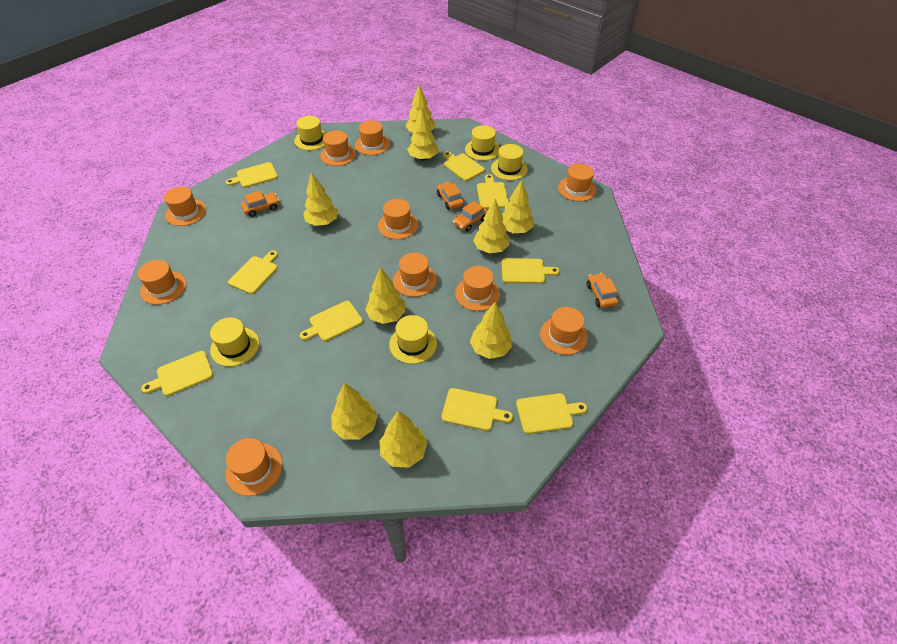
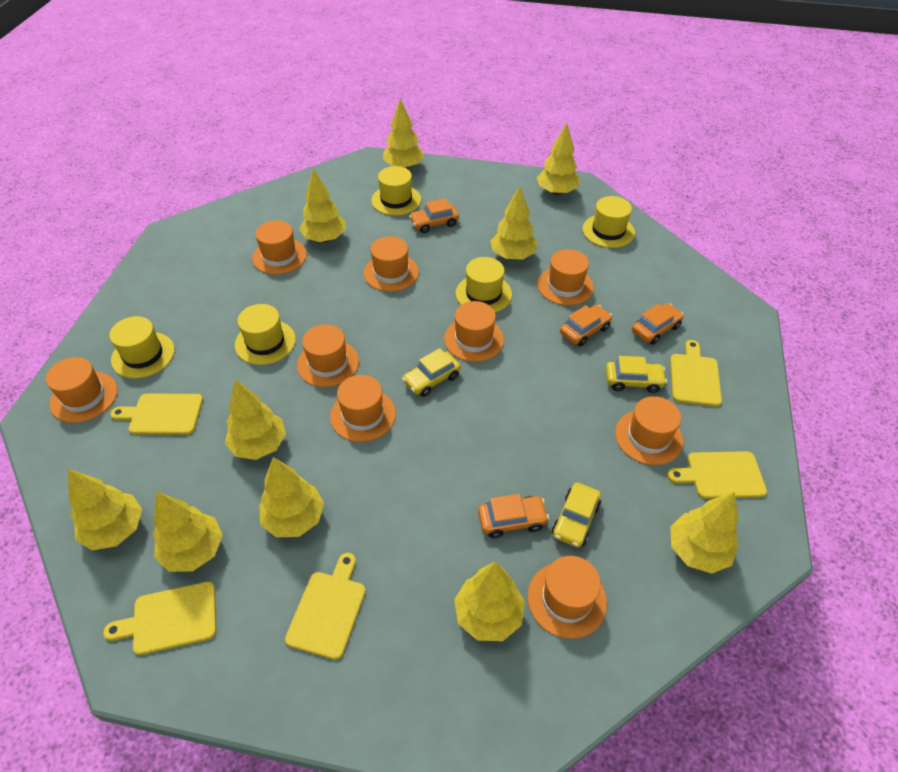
orange hat: 10 -> 9
yellow car: 0 -> 3
yellow cutting board: 9 -> 5
yellow tree: 9 -> 10

